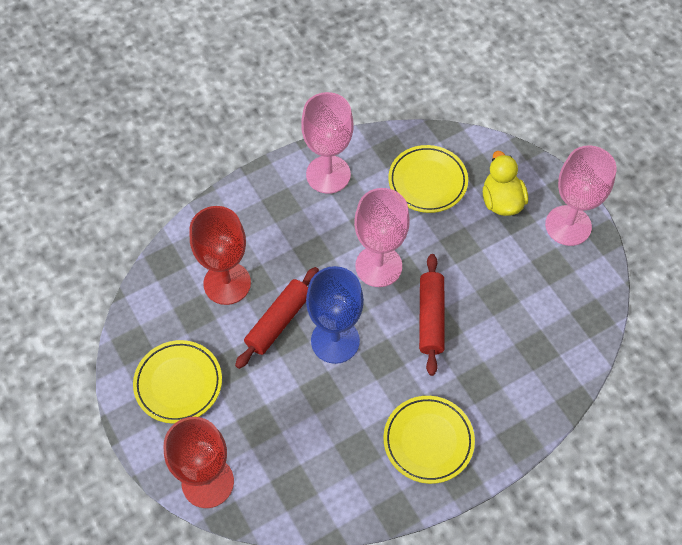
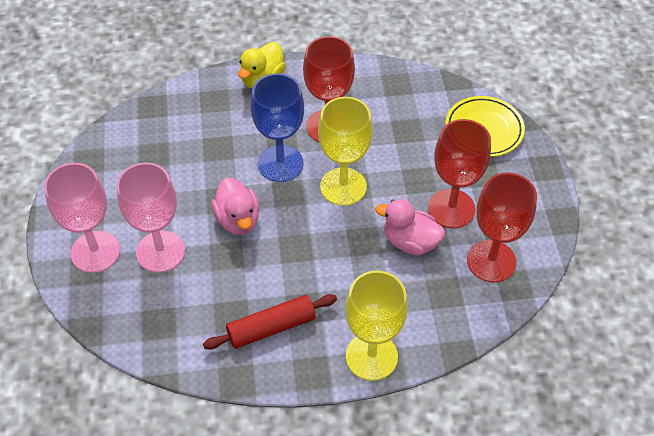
pink duck: 0 -> 2
pink goblet: 3 -> 2
red goblet: 2 -> 3
red rolling pin: 2 -> 1
yellow goblet: 0 -> 2
yellow plate: 3 -> 1

